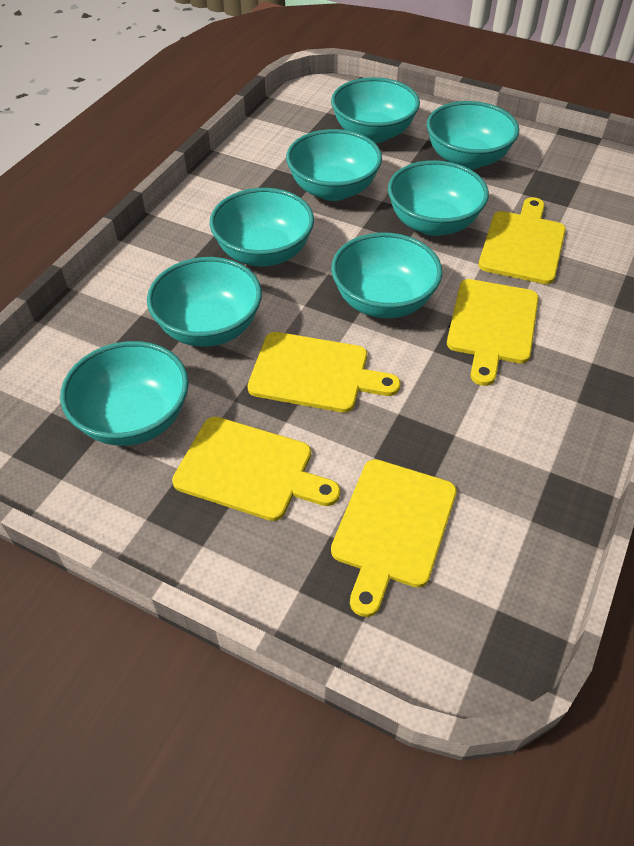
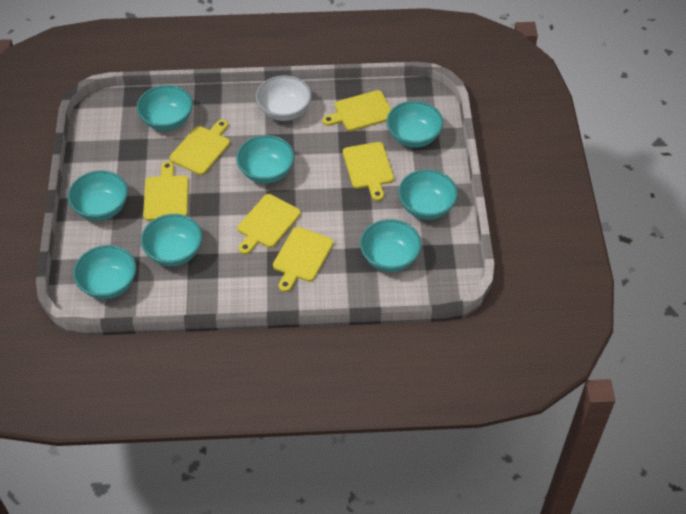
white bowl: 0 -> 1
yellow cutting board: 5 -> 6

